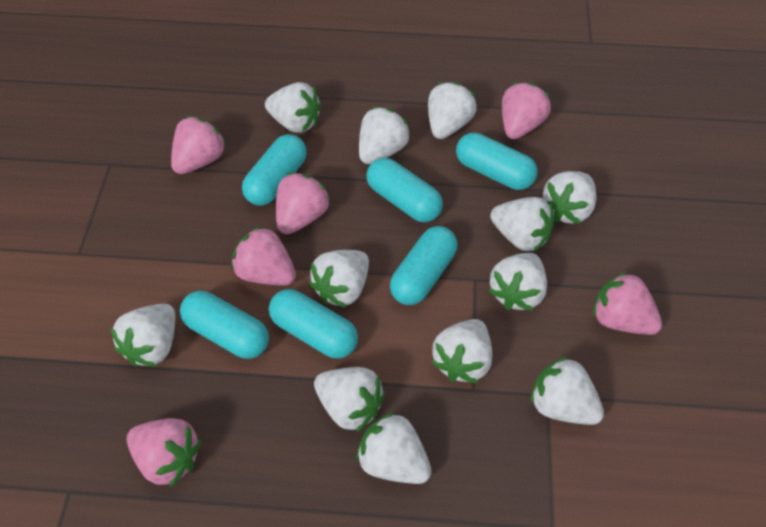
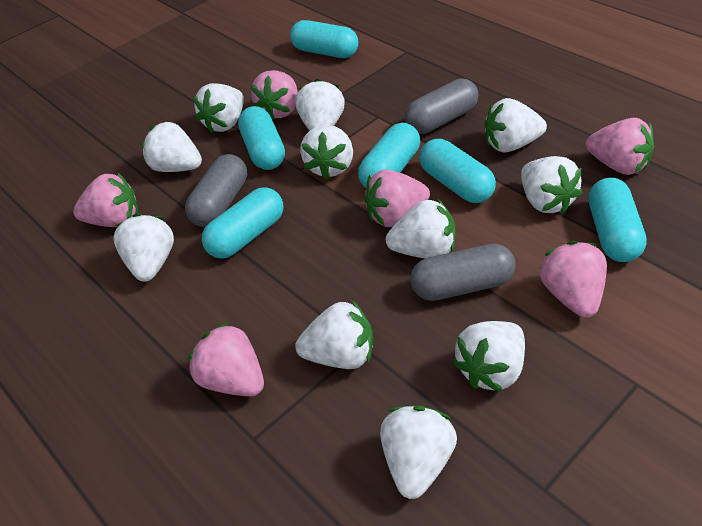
grey capsule: 0 -> 3
white strawberry: 12 -> 11

